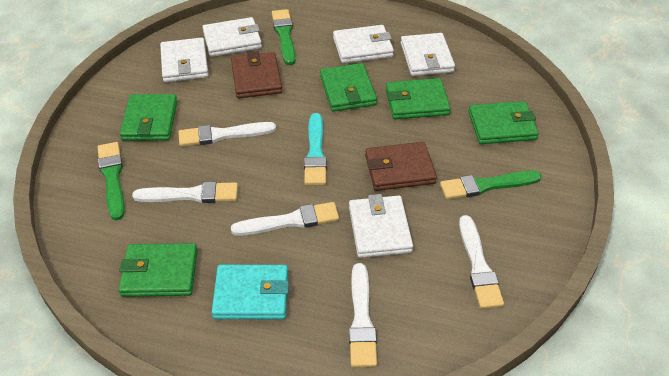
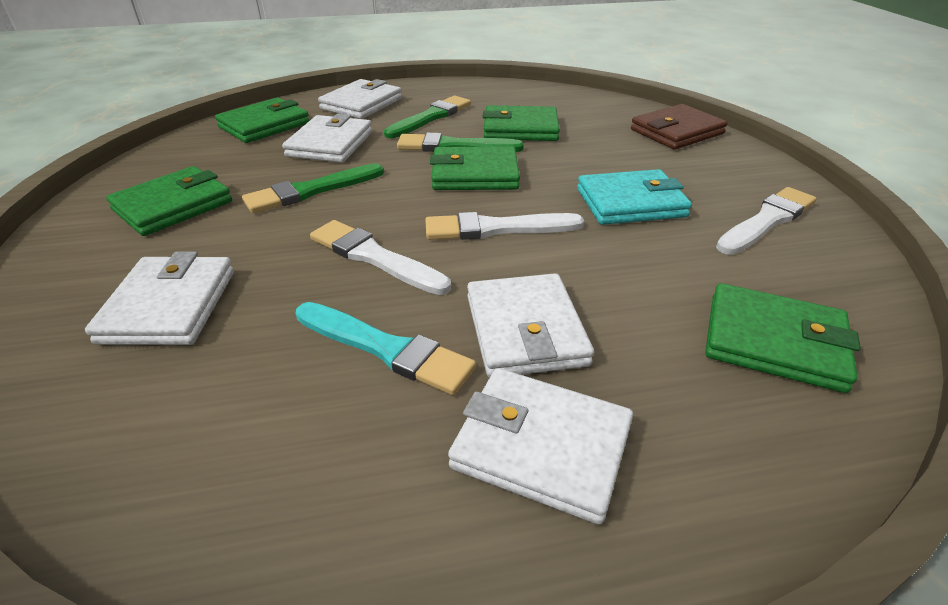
brown wallet: 2 -> 1
white brush: 5 -> 3

